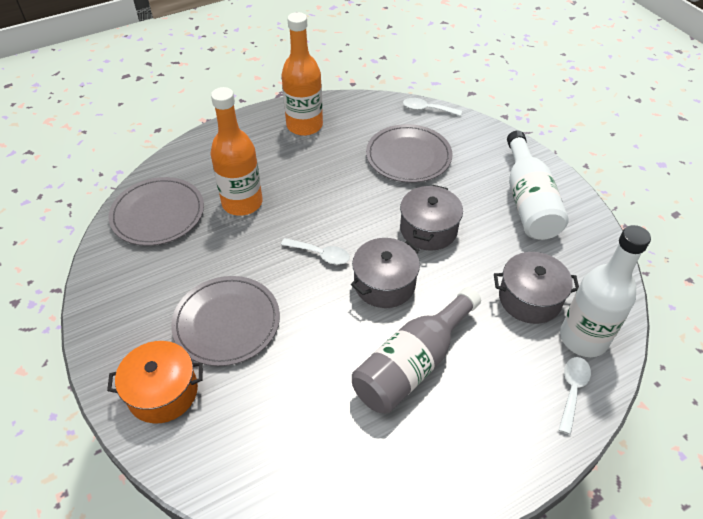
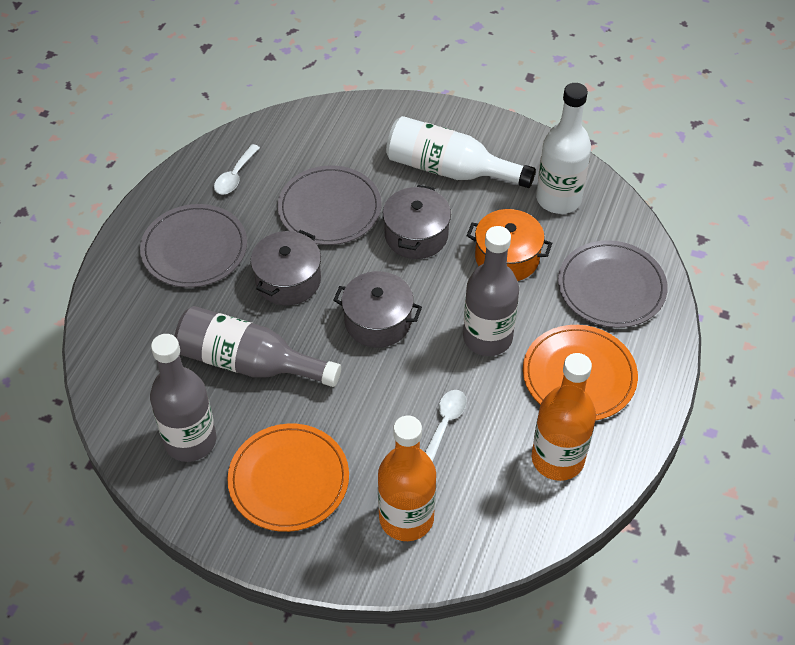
grey bottle: 1 -> 3
orange plate: 0 -> 2
white spoon: 3 -> 2

